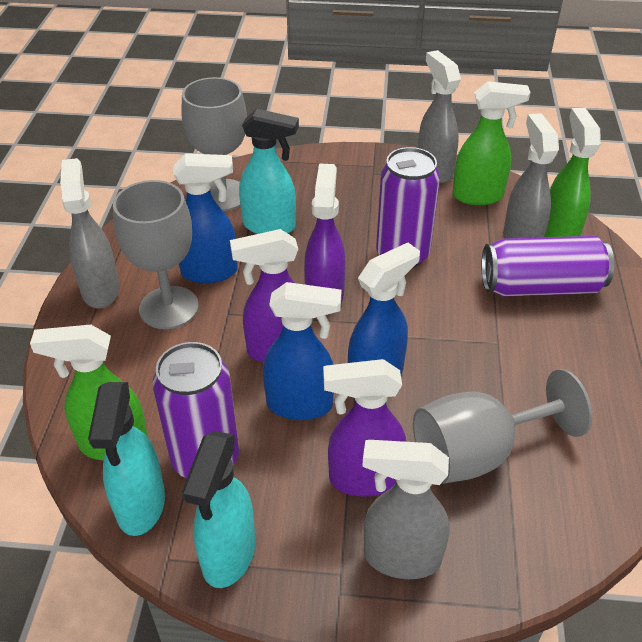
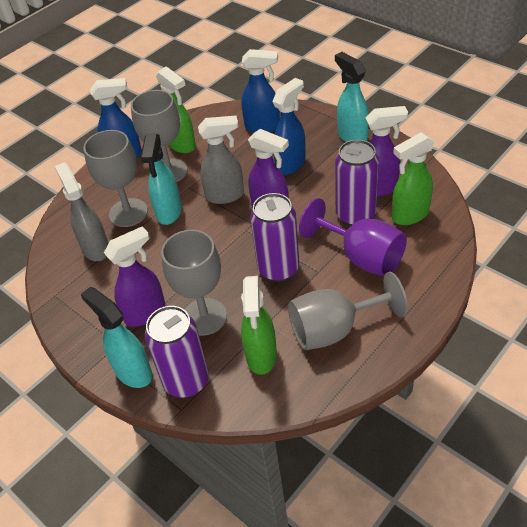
grey goblet: 3 -> 4
grey spray bottle: 4 -> 2
purple goblet: 0 -> 1

